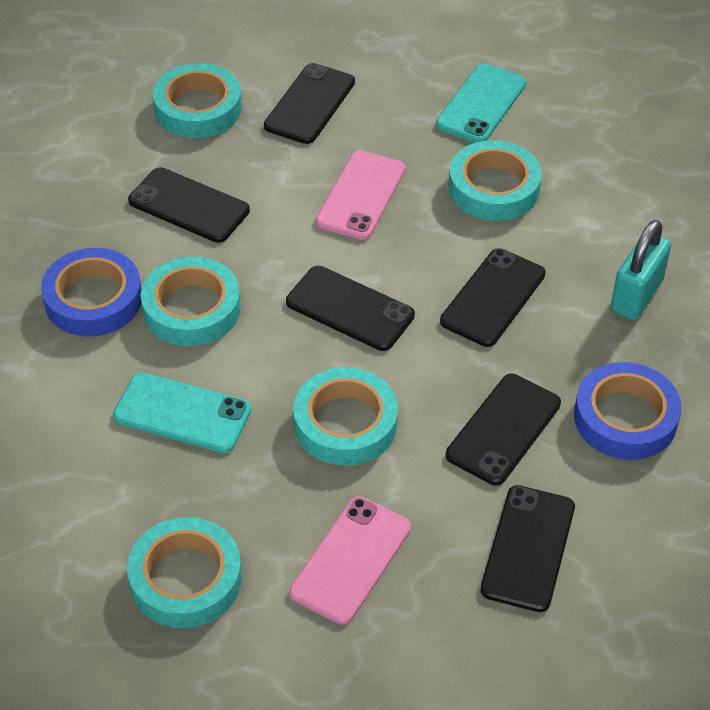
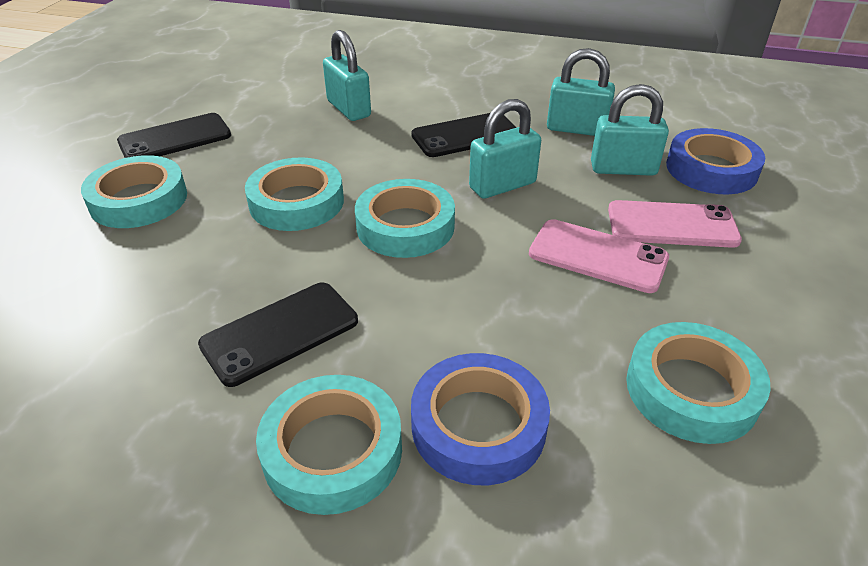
black phone: 6 -> 3
turquoise padlock: 1 -> 4
turquoise phone: 2 -> 0

